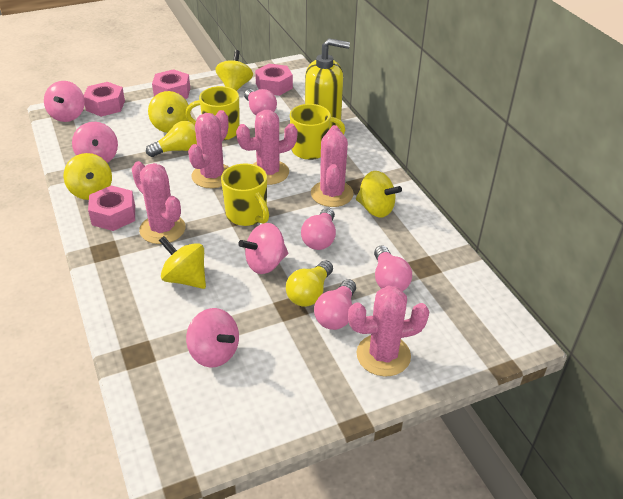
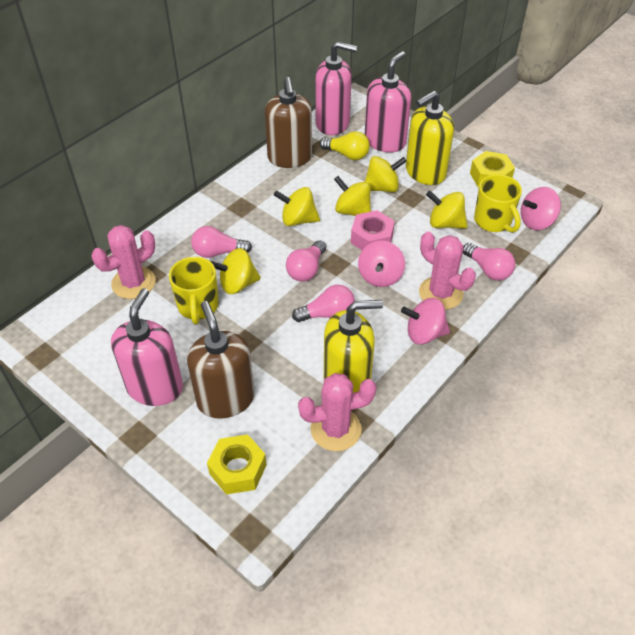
brown soap dispenser: 0 -> 2
pink cactus: 5 -> 3
pink nut: 4 -> 1
pink soap dispenser: 0 -> 3
pink spinning top: 4 -> 3
yellow light bulb: 2 -> 1
yellow mug: 3 -> 2
yellow nut: 0 -> 2
yellow soap dispenser: 1 -> 2

